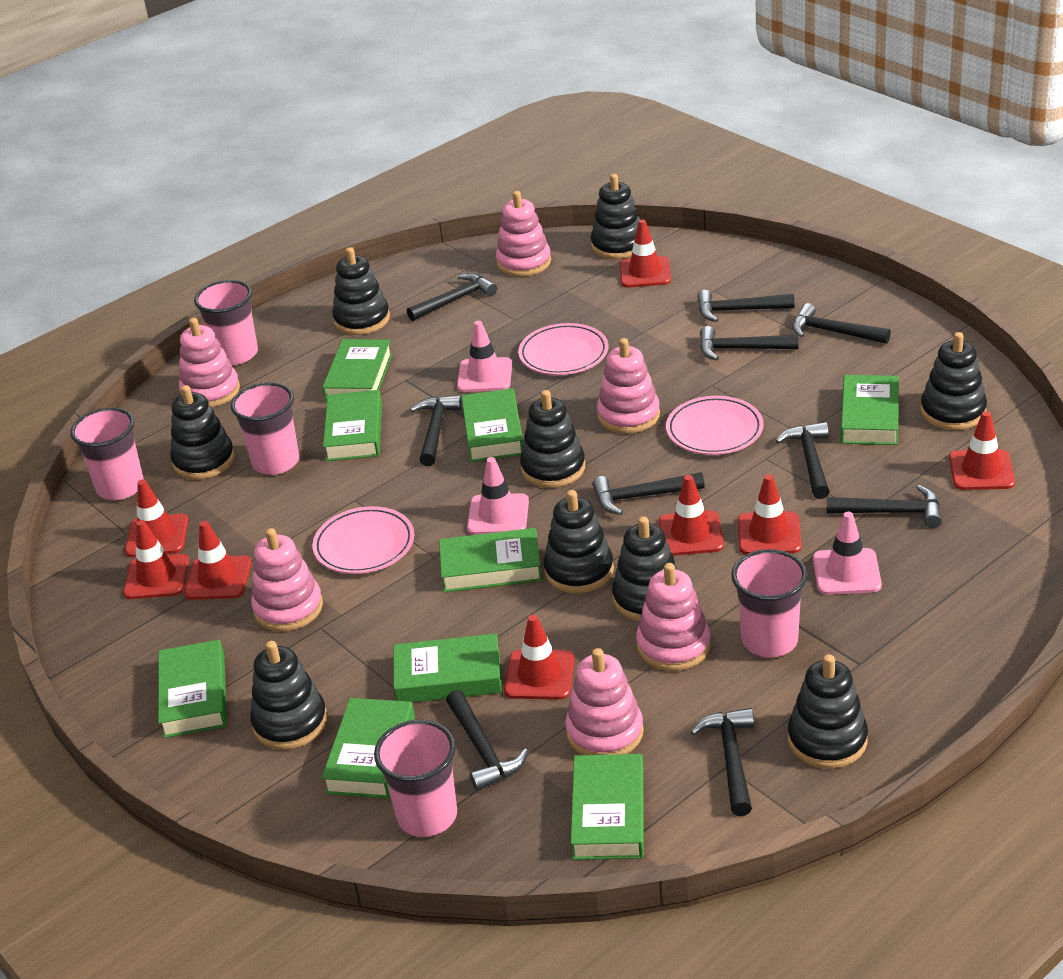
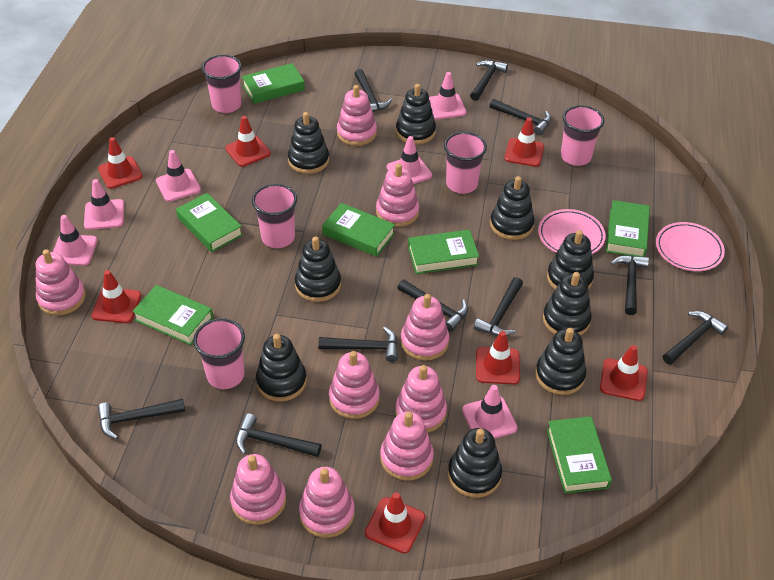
green book: 9 -> 7
pink plate: 3 -> 2
pink stacking toy: 6 -> 9
pink traffic cone: 3 -> 6
red traffic cone: 8 -> 7

